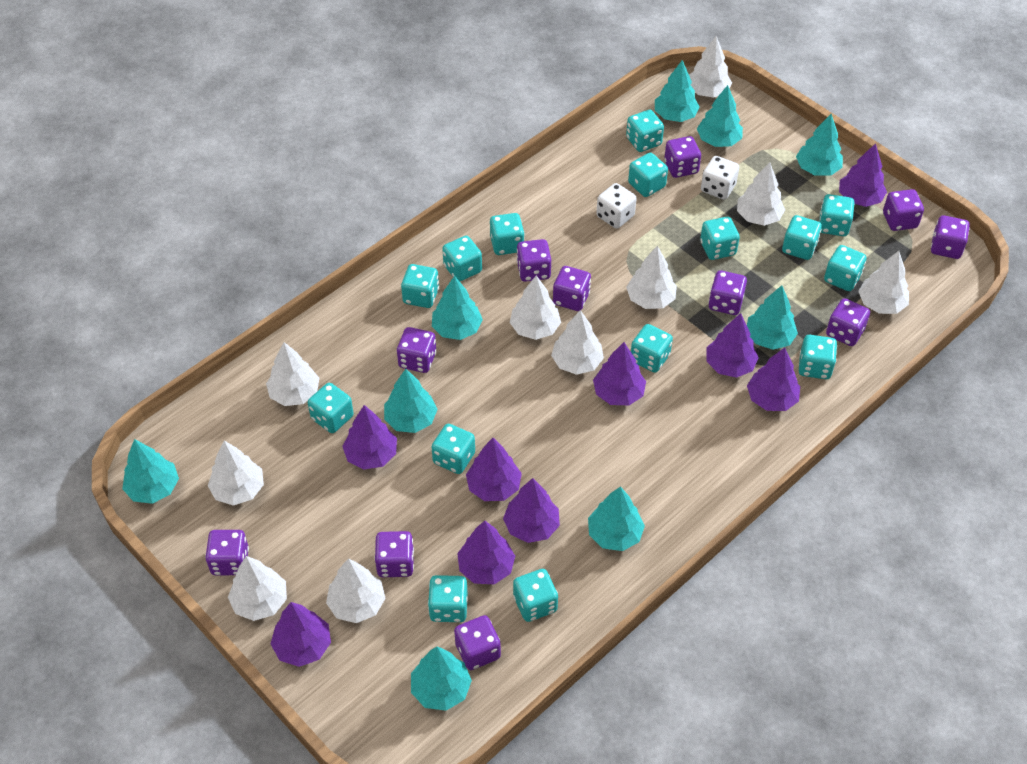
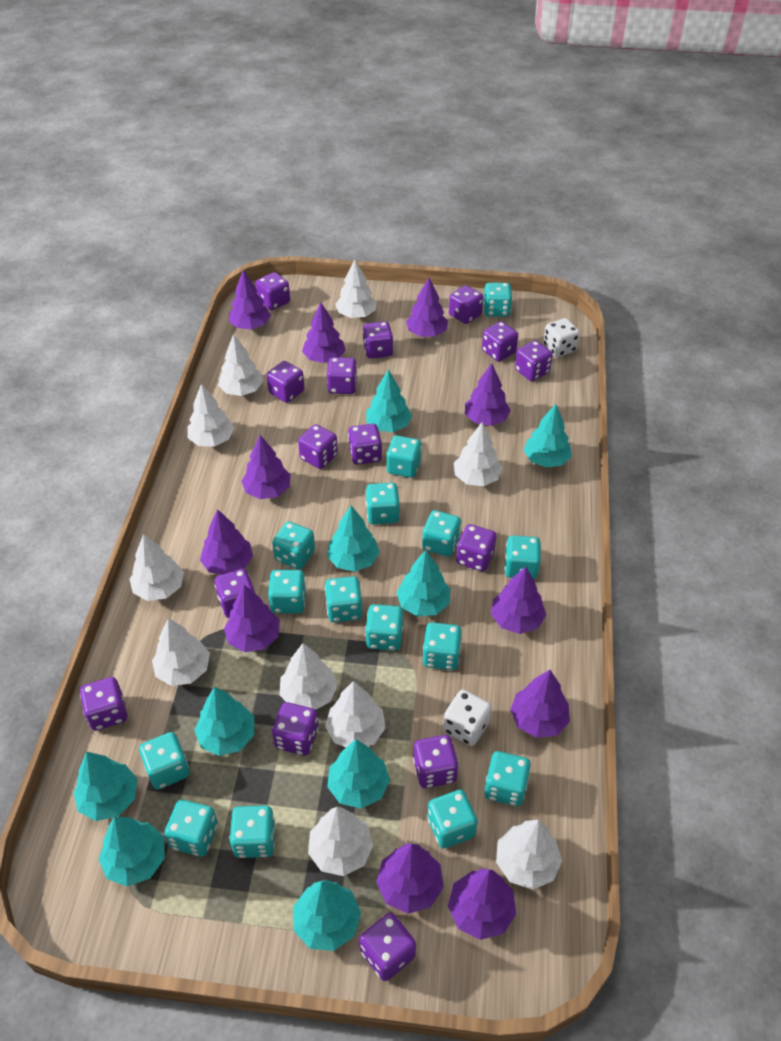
purple dice: 11 -> 15
purple tree: 9 -> 11

